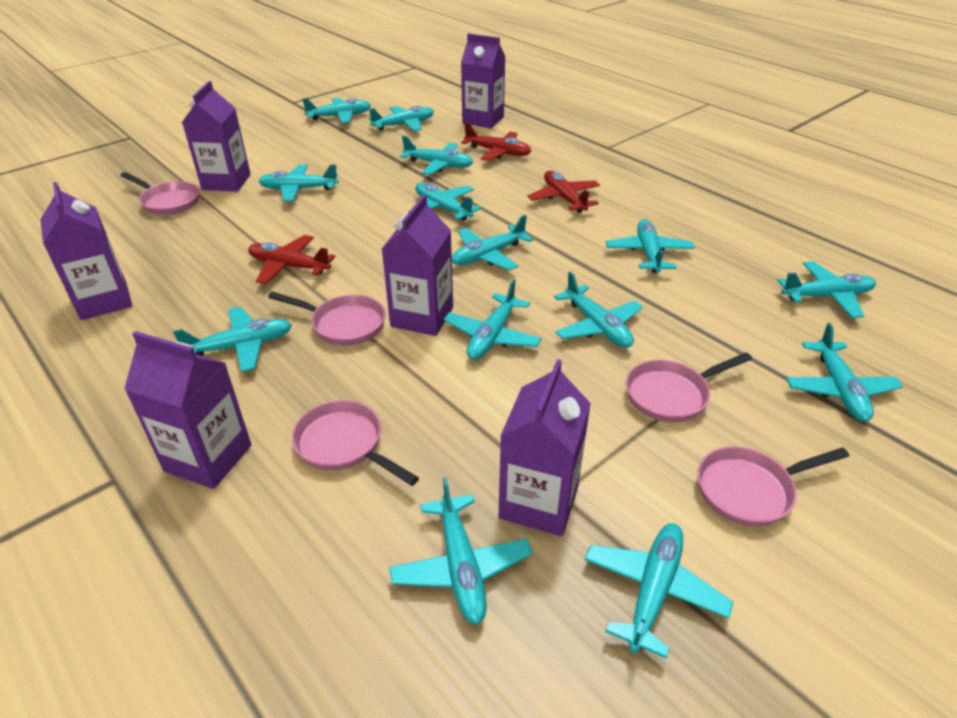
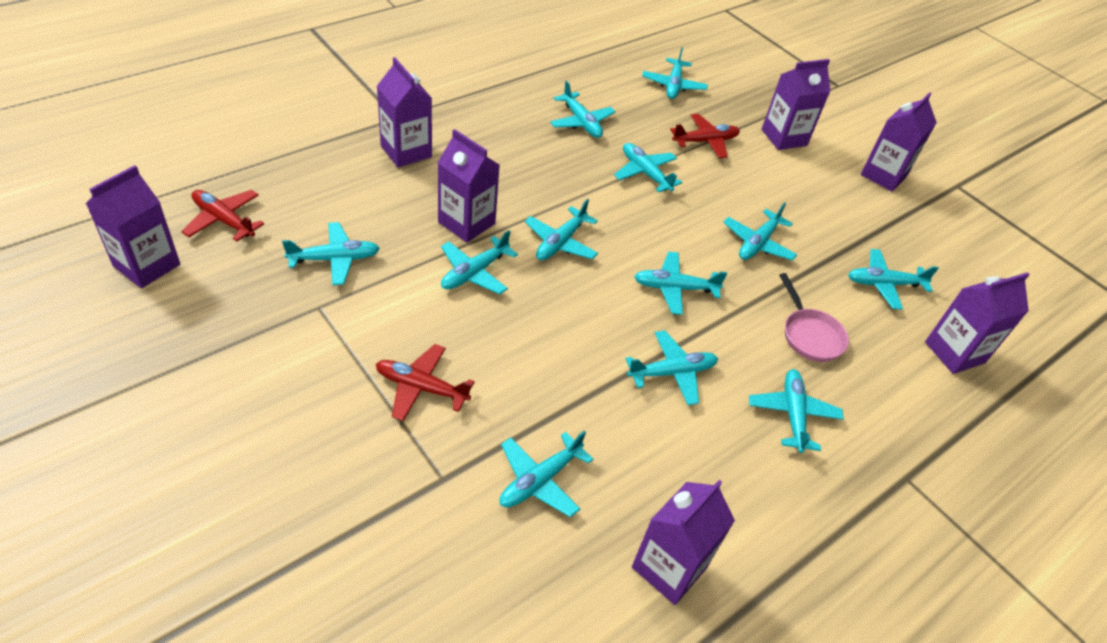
pink pan: 5 -> 1
purple carton: 6 -> 7
turquoise plane: 14 -> 12

